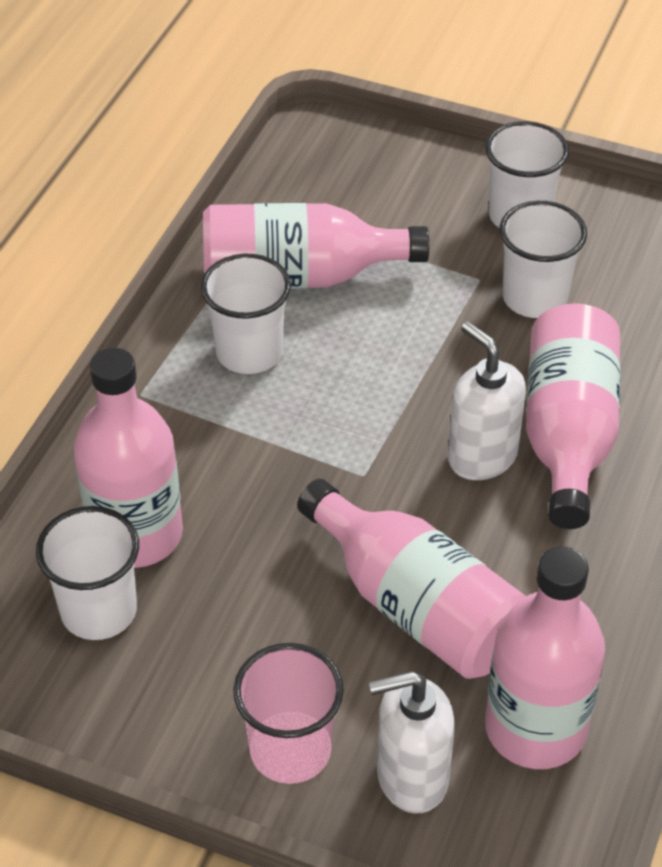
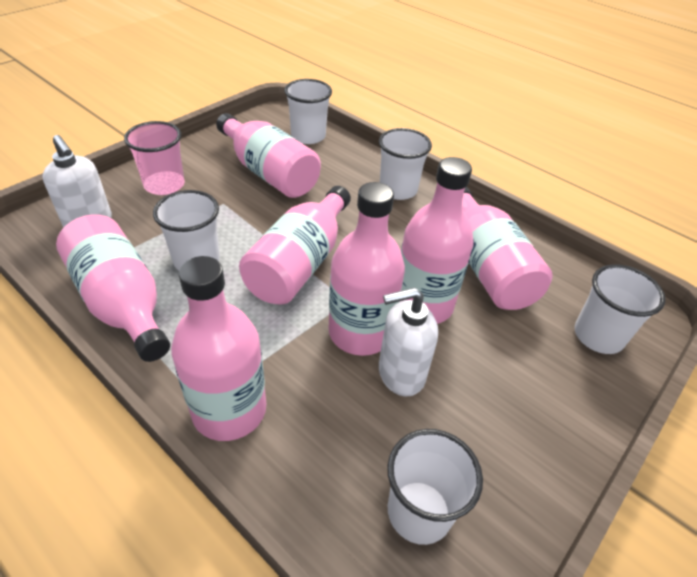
pink bottle: 5 -> 7
white cup: 4 -> 5

